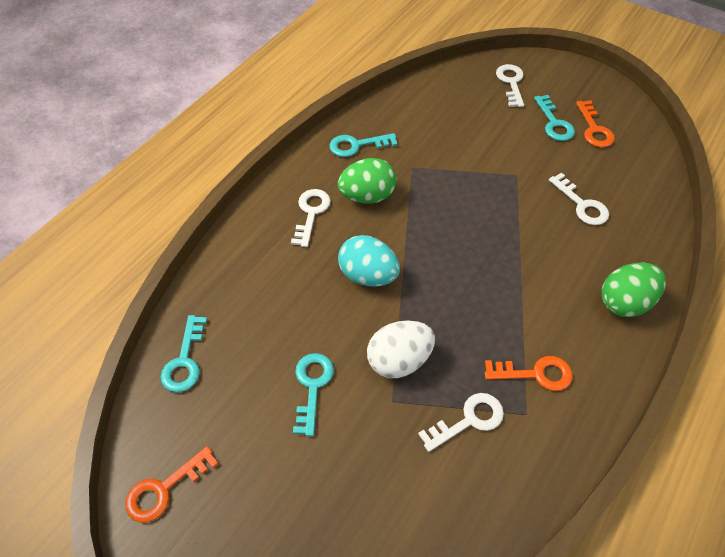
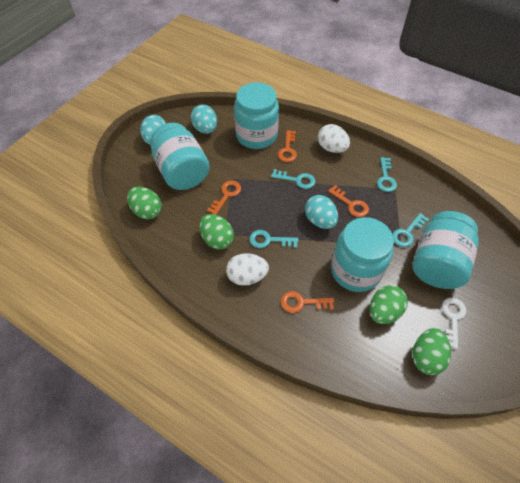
green egg: 2 -> 4
orange key: 3 -> 4
turquoise egg: 1 -> 3
turquoise jar: 0 -> 4
white egg: 1 -> 2
white key: 4 -> 1

